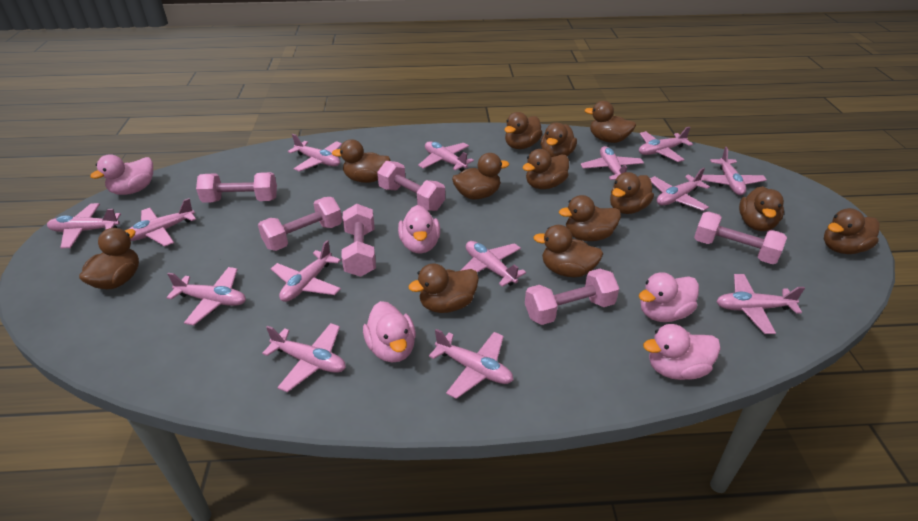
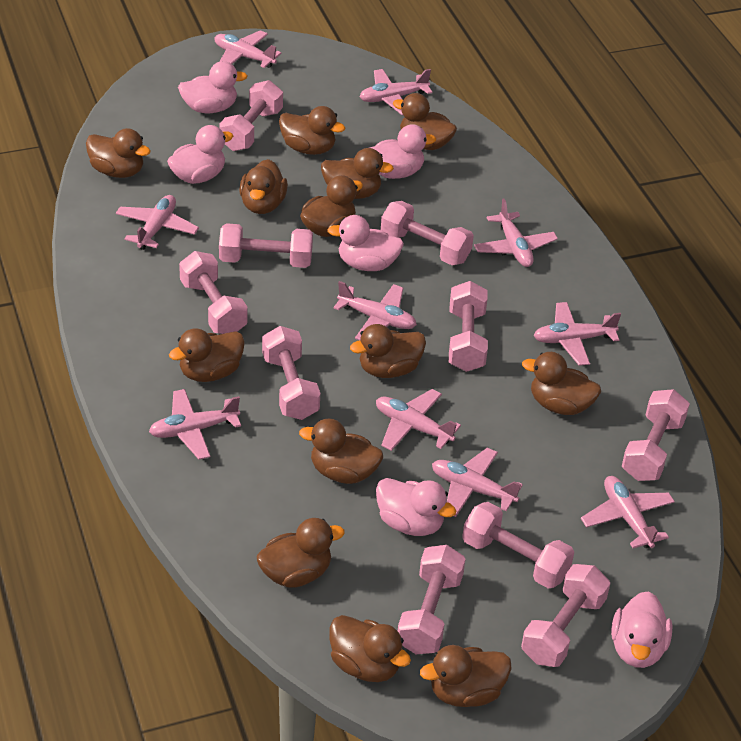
pink duck: 5 -> 6
pink dumbbell: 6 -> 10
pink plane: 14 -> 10

